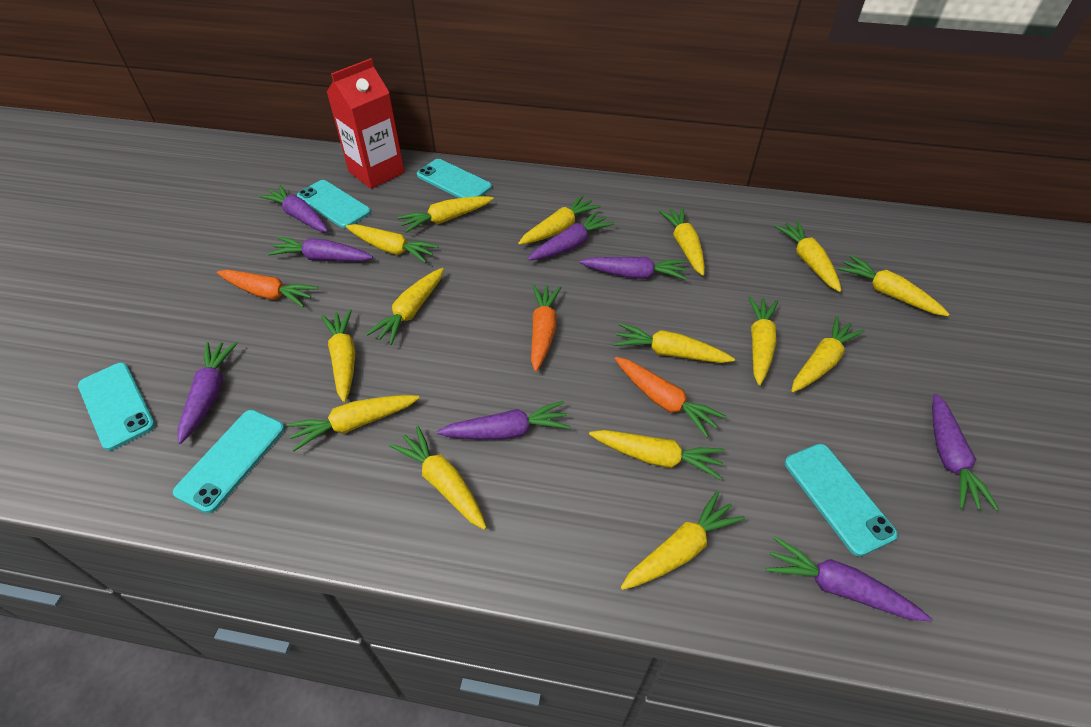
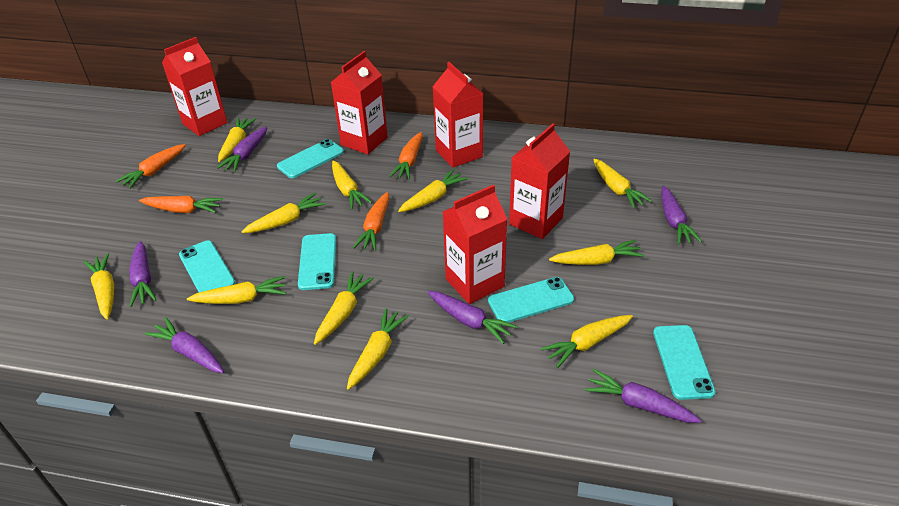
orange carrot: 3 -> 4
purple carrot: 8 -> 6
red carton: 1 -> 5
yellow carrot: 15 -> 11

